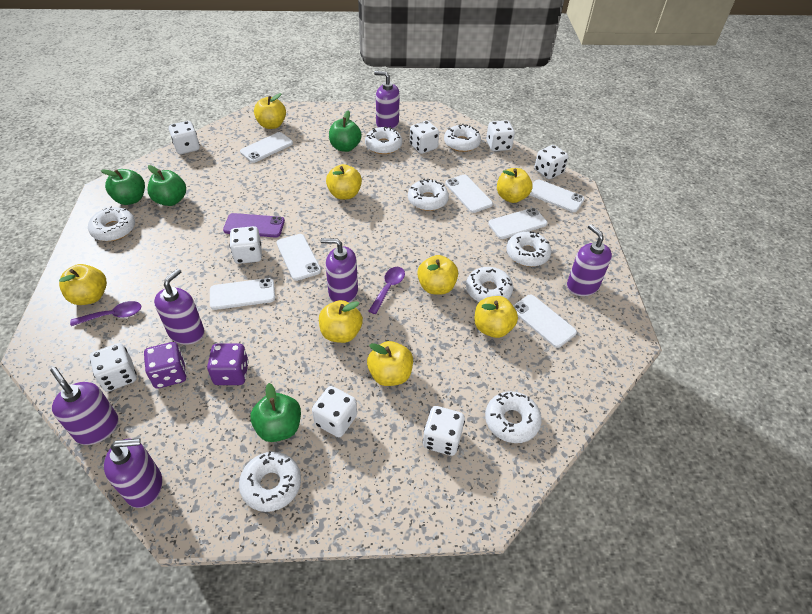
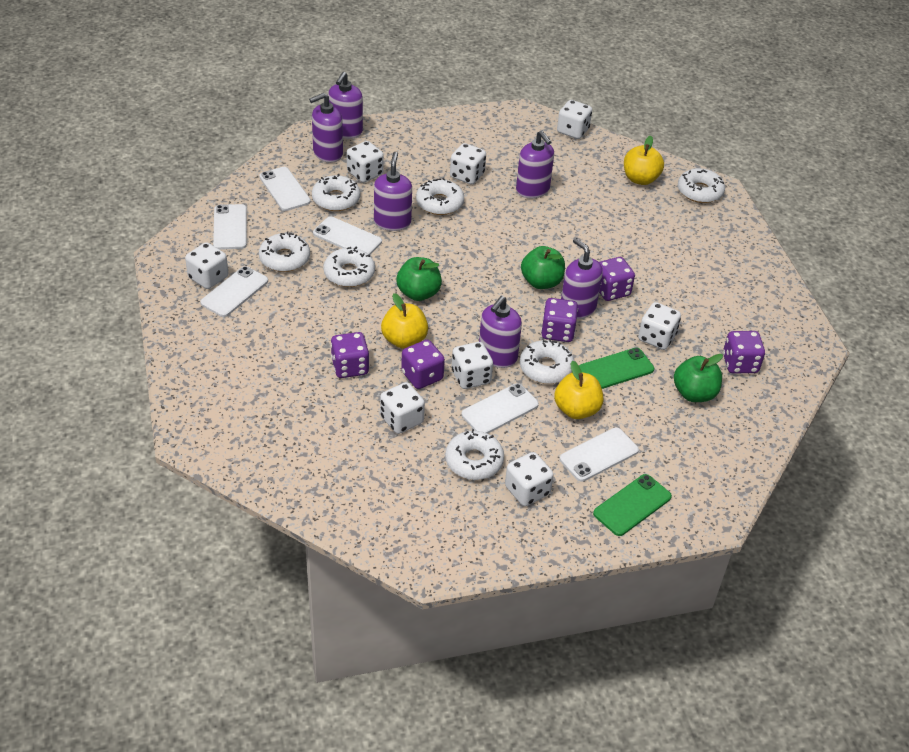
green apple: 4 -> 3
green phone: 0 -> 2
purple dice: 2 -> 5
purple phone: 1 -> 0
purple spoon: 2 -> 0
white donut: 8 -> 7
white phone: 7 -> 6
yellow apple: 8 -> 3

